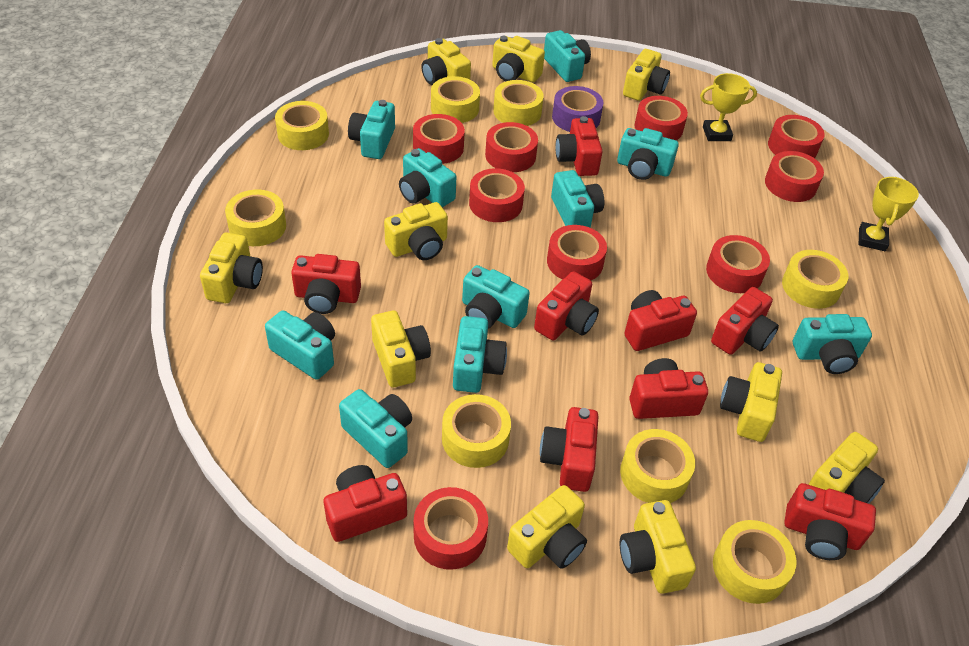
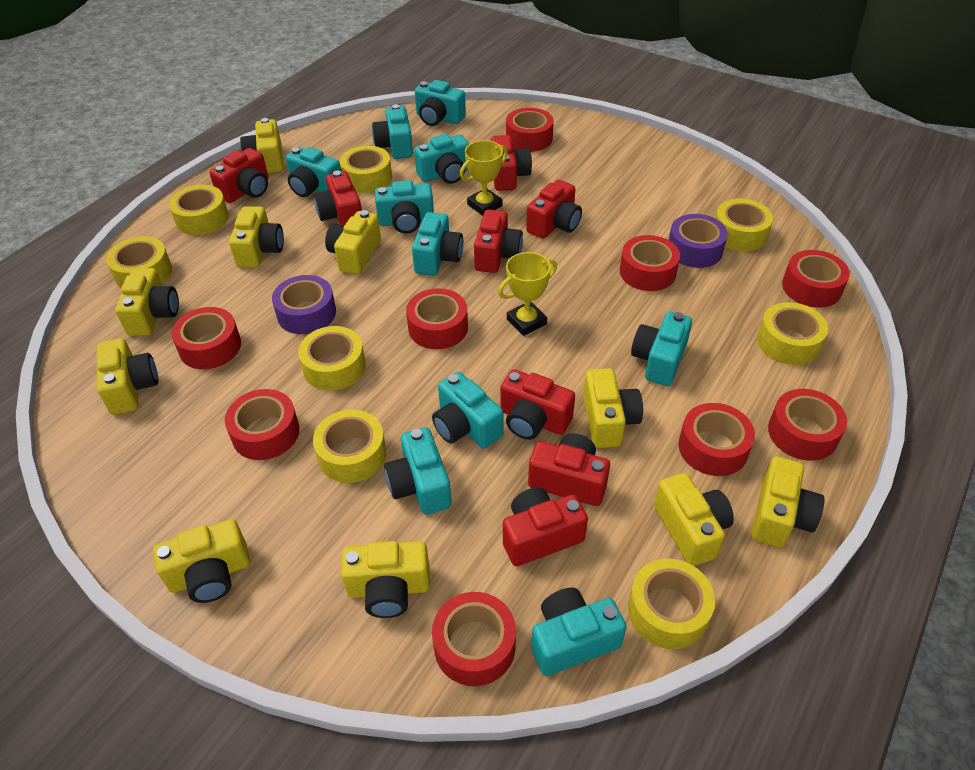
purple tape: 1 -> 2
red camera: 9 -> 8

